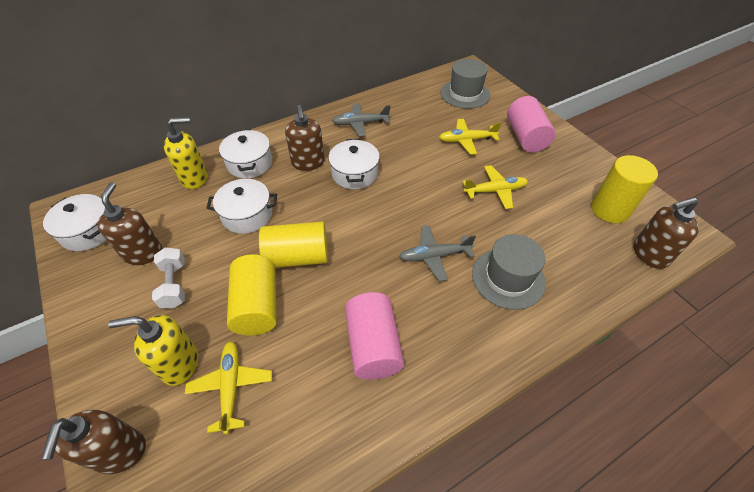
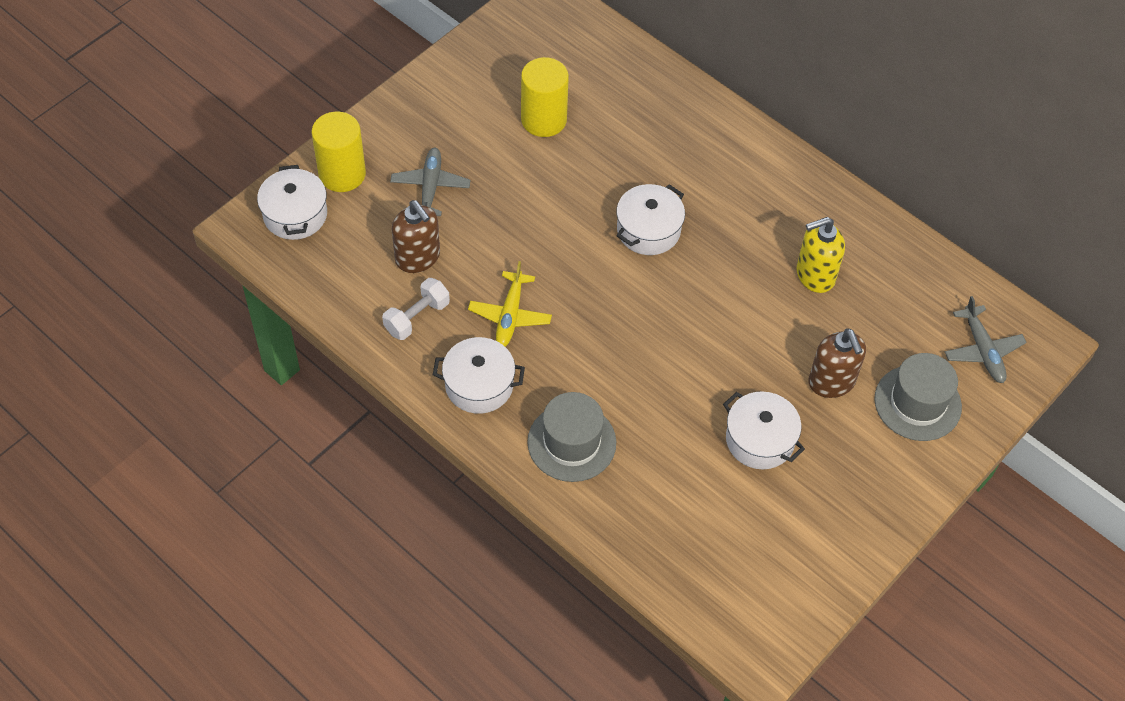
brown soap dispenser: 4 -> 2
pink cylinder: 2 -> 0
yellow cylinder: 3 -> 2
yellow plane: 3 -> 1
yellow soap dispenser: 2 -> 1

